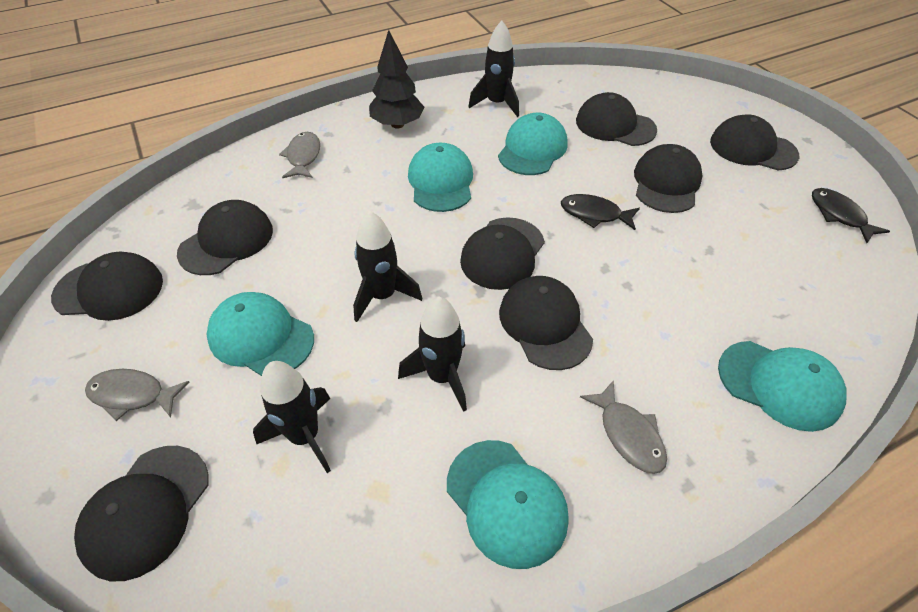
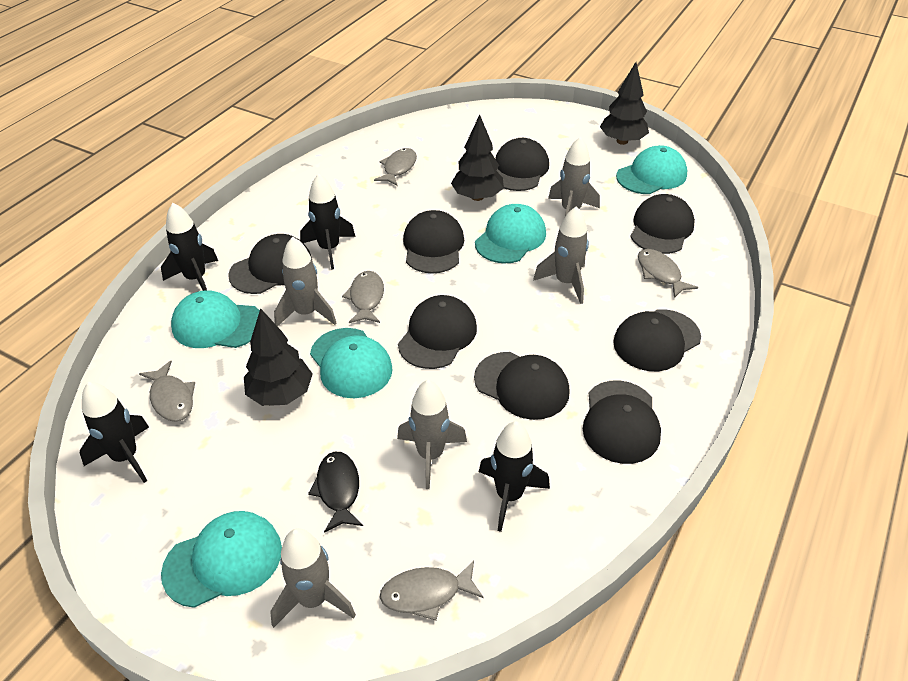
black fish: 2 -> 1
black tree: 1 -> 3
grey fish: 3 -> 5
grey rocket: 0 -> 5

